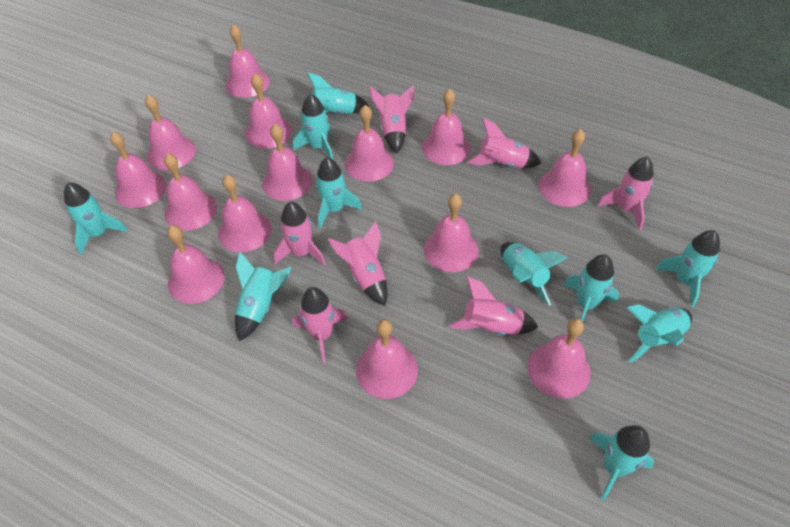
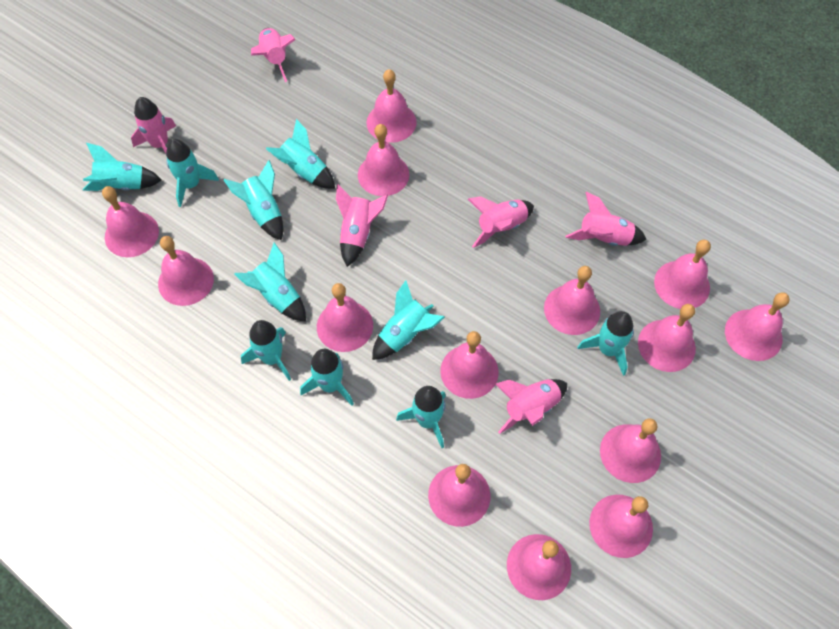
pink rocket: 7 -> 6

